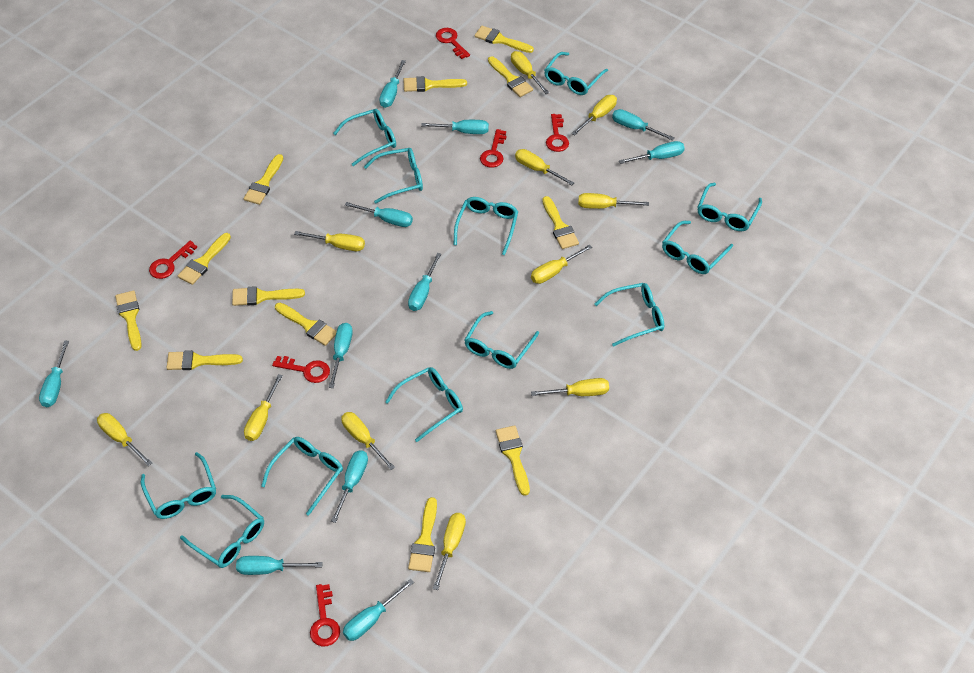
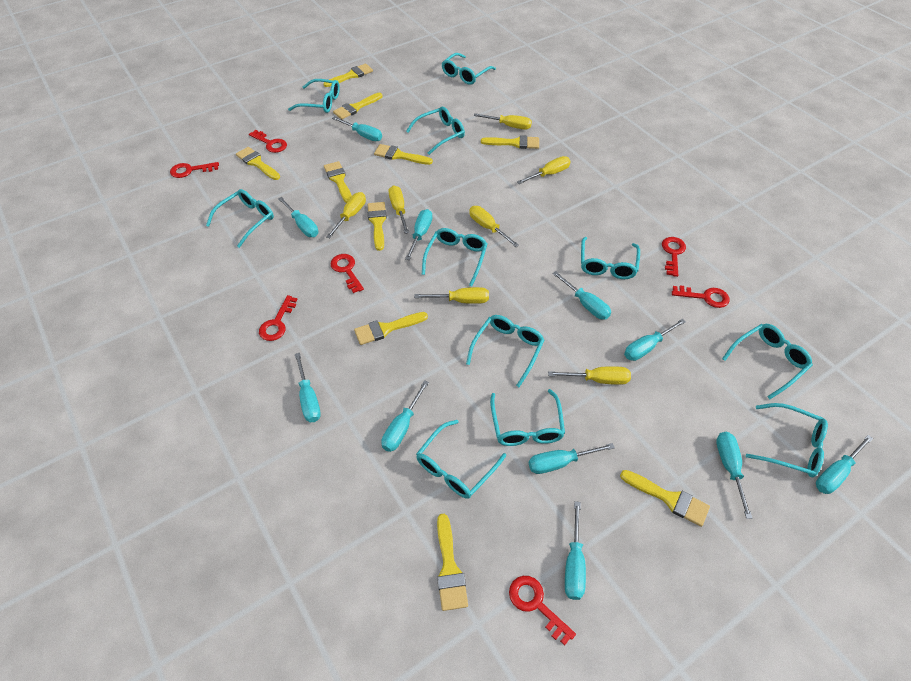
red key: 6 -> 7
turquoise glasses: 12 -> 11
yellow brush: 12 -> 10
yellow screwdriver: 11 -> 7

